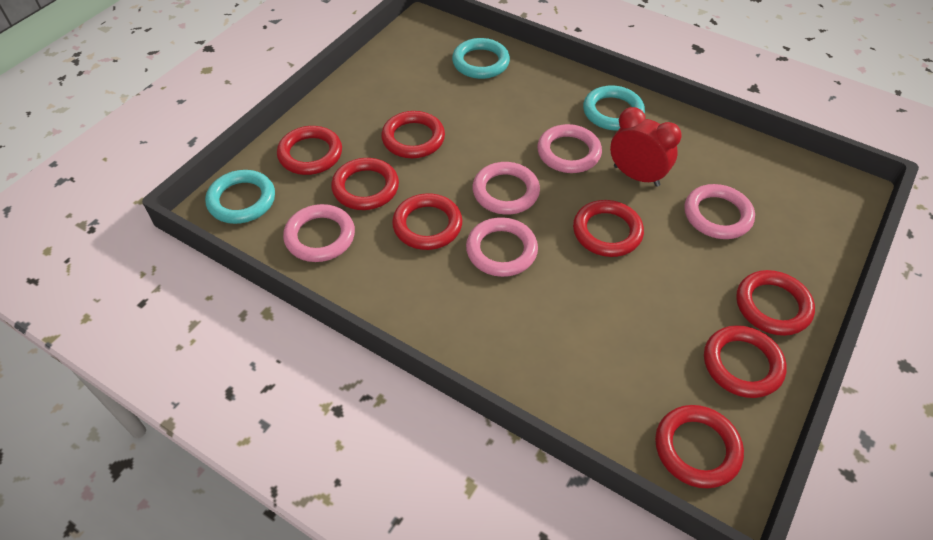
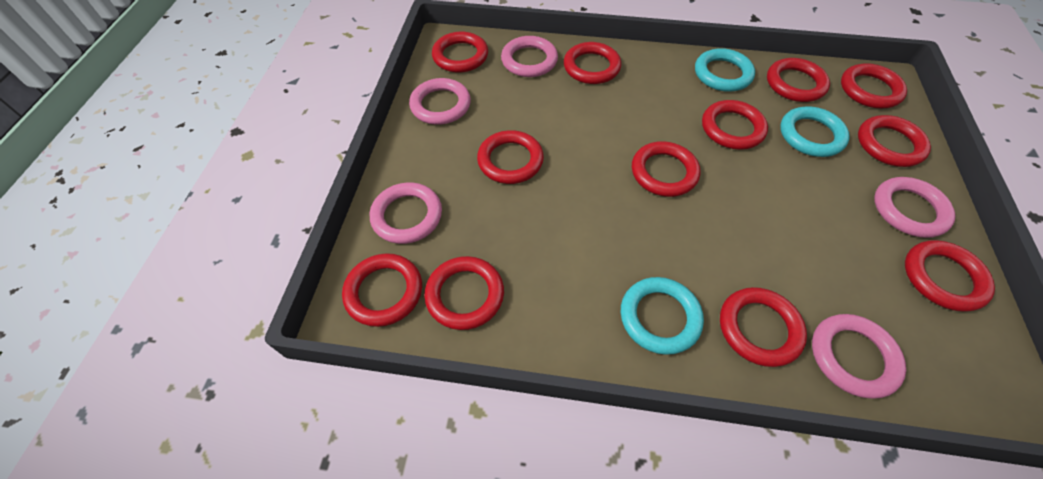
red clock: 1 -> 0
red ring: 8 -> 12

